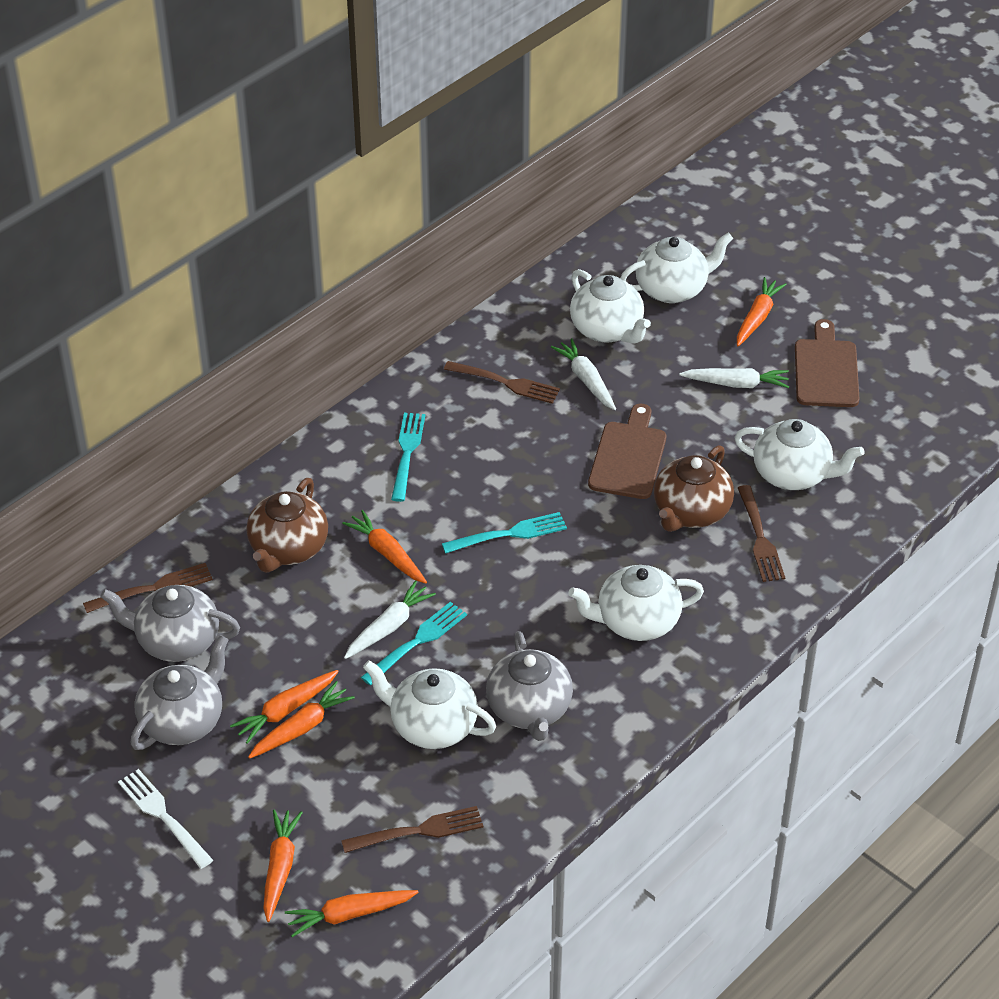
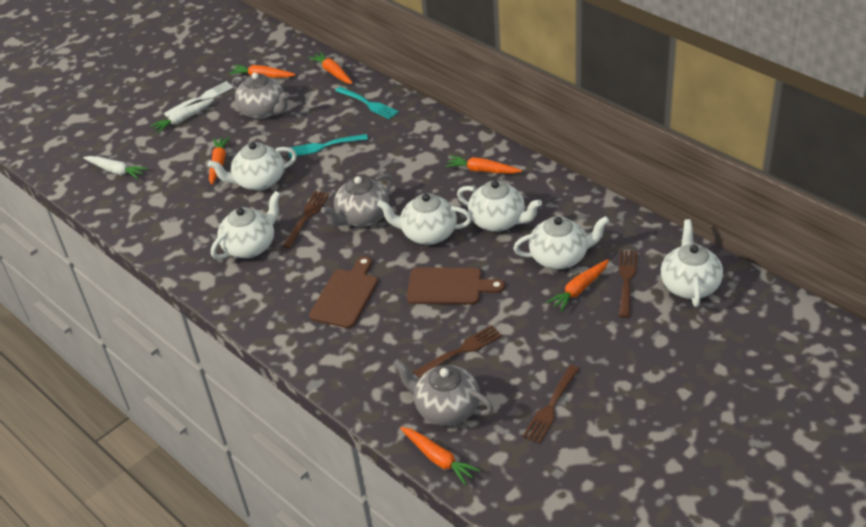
brown teapot: 2 -> 0
turquoise fork: 3 -> 2
white carrot: 3 -> 2
white teapot: 5 -> 6

